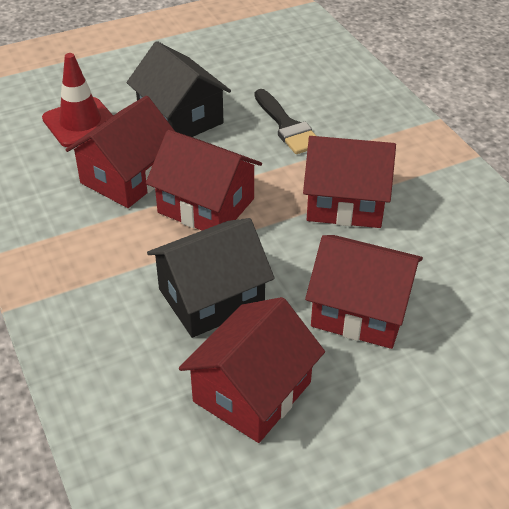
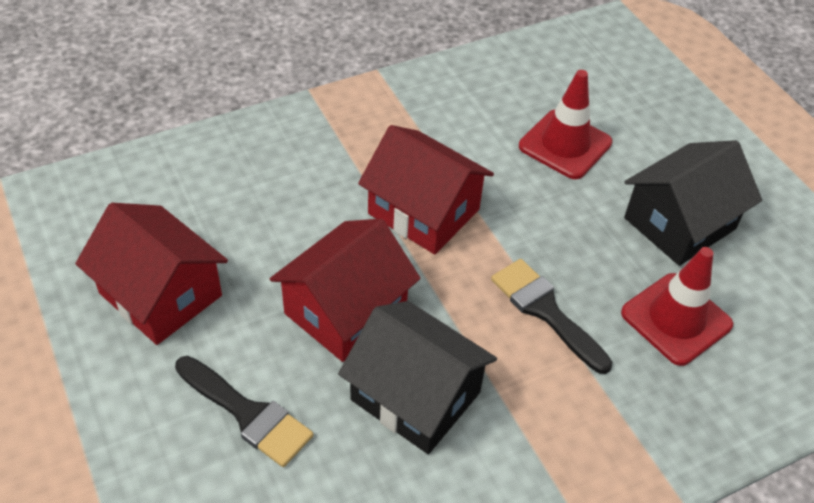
black brush: 1 -> 2
red house: 5 -> 3
red traffic cone: 1 -> 2

